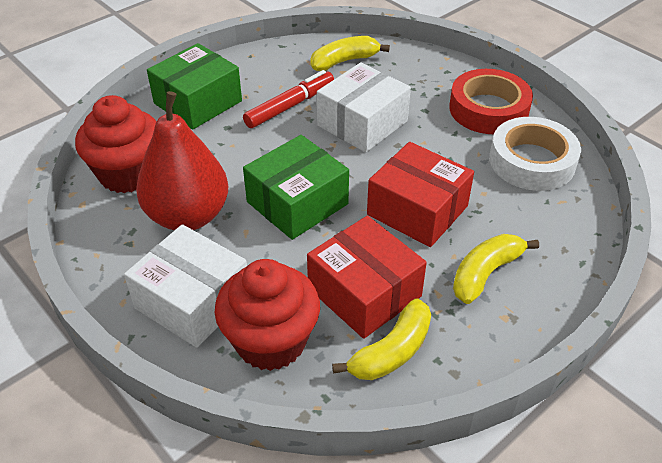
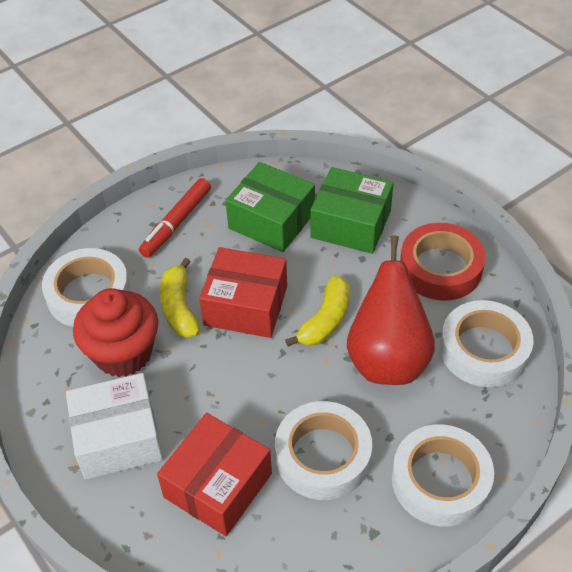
red cupcake: 2 -> 1
white box: 2 -> 1
white tape: 1 -> 4
yellow banana: 3 -> 2

